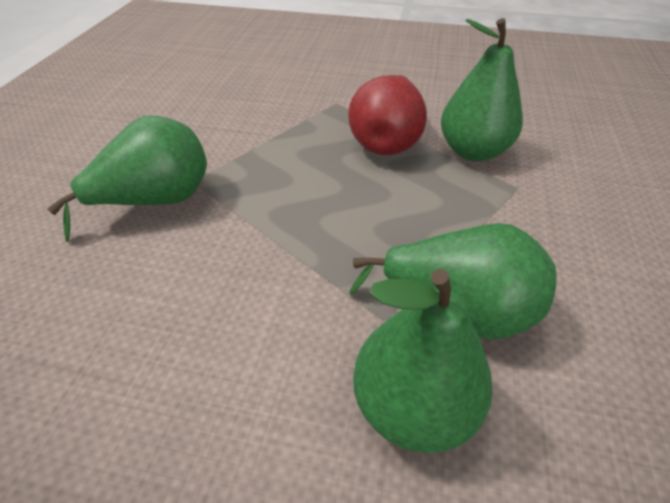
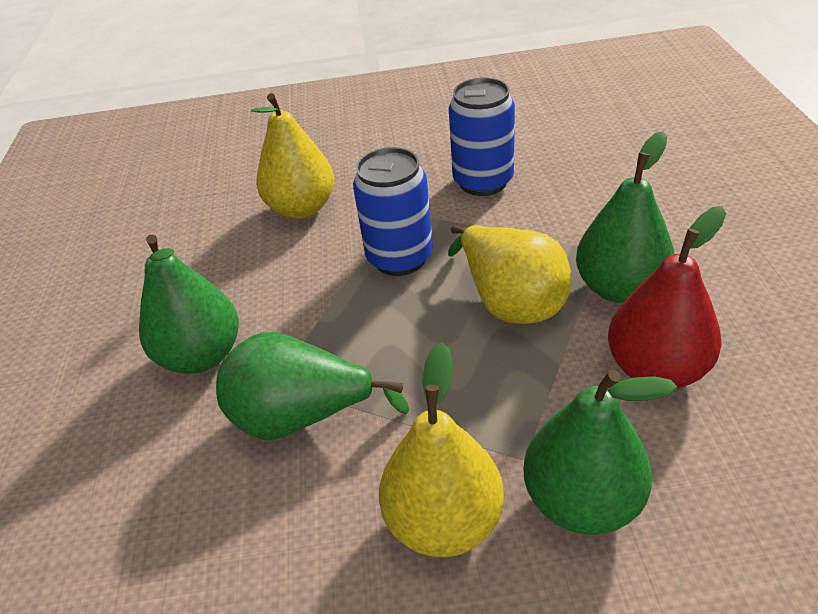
blue can: 0 -> 2
yellow pear: 0 -> 3

